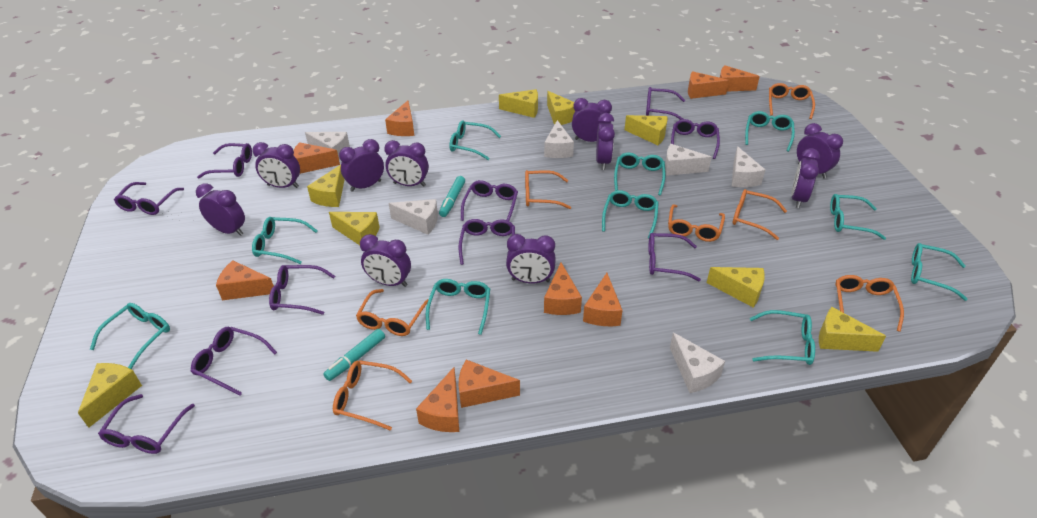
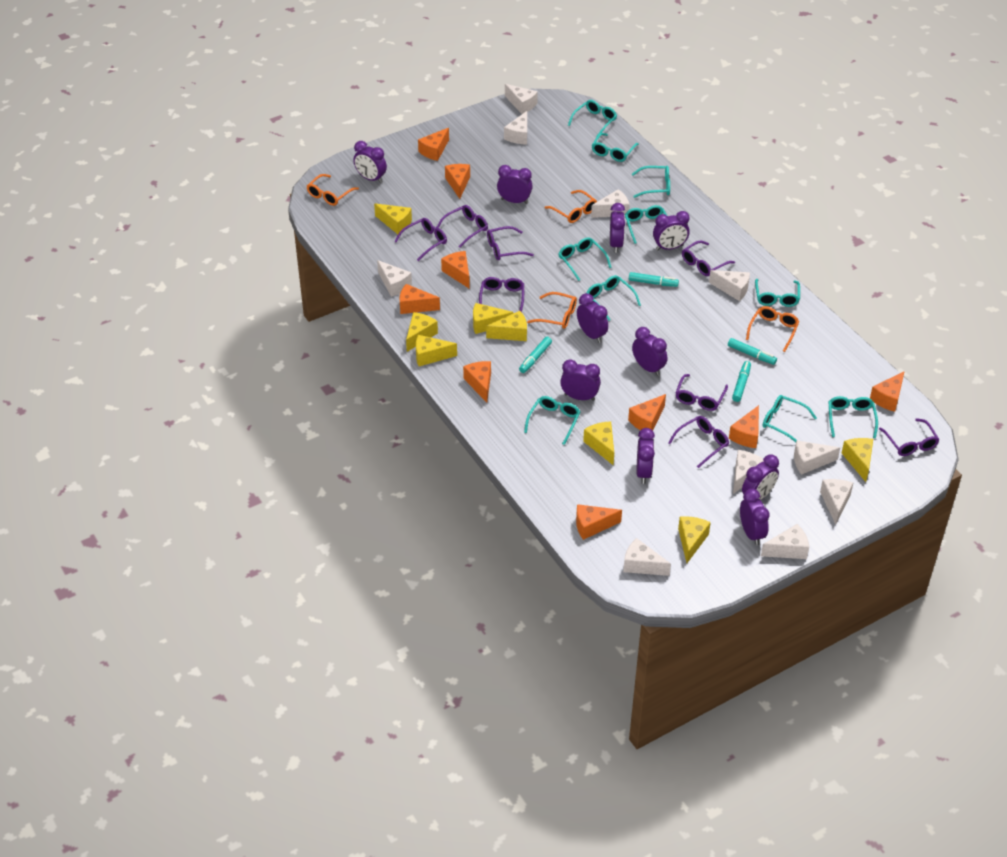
orange glasses: 7 -> 4
purple glasses: 10 -> 8
turquoise marker: 2 -> 4
white cheese: 6 -> 10

